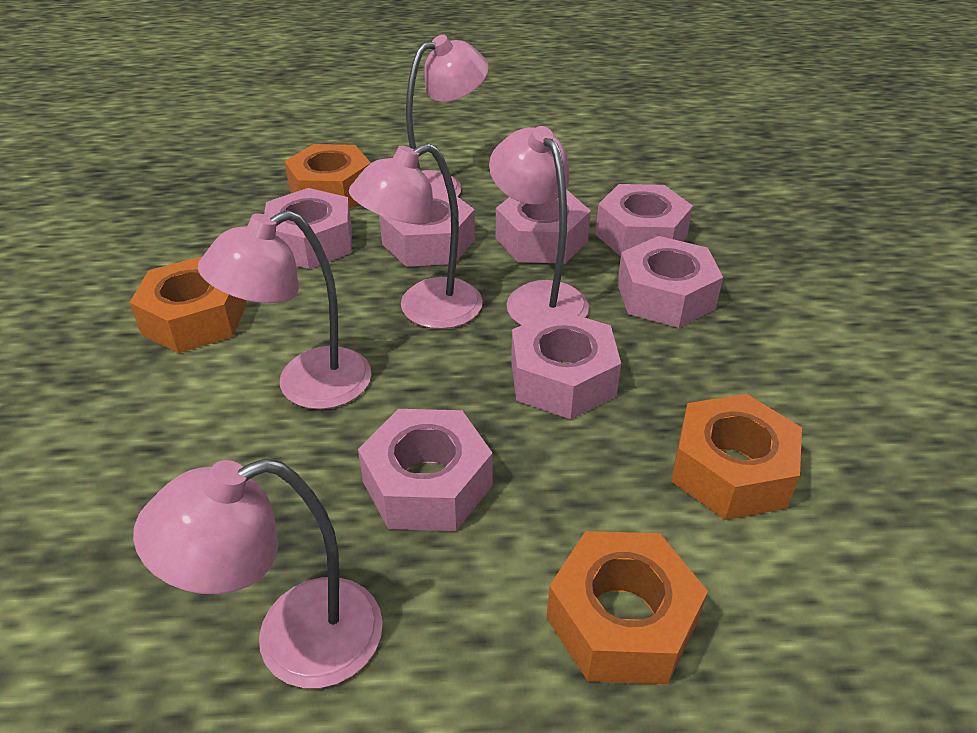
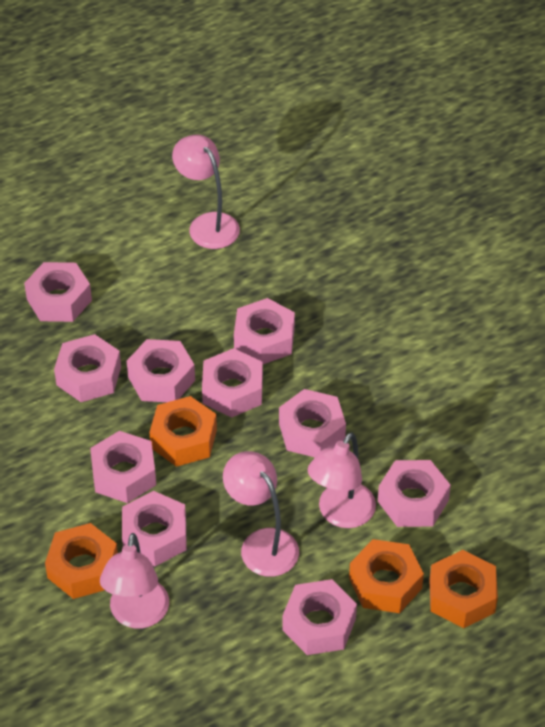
pink lamp: 5 -> 4
pink nut: 7 -> 10

